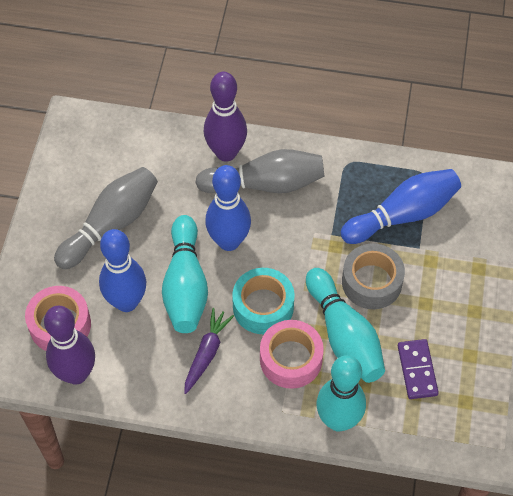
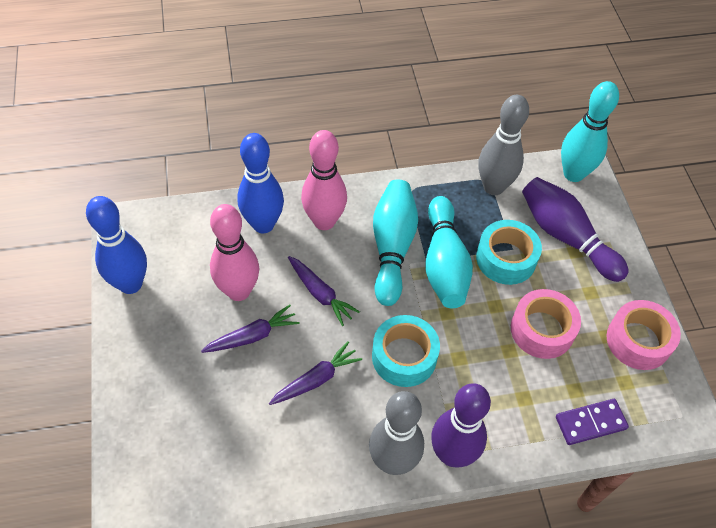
blue bowling pin: 3 -> 2
grey tape: 1 -> 0
pink bowling pin: 0 -> 2
purple carrot: 1 -> 3
turquoise tape: 1 -> 2

